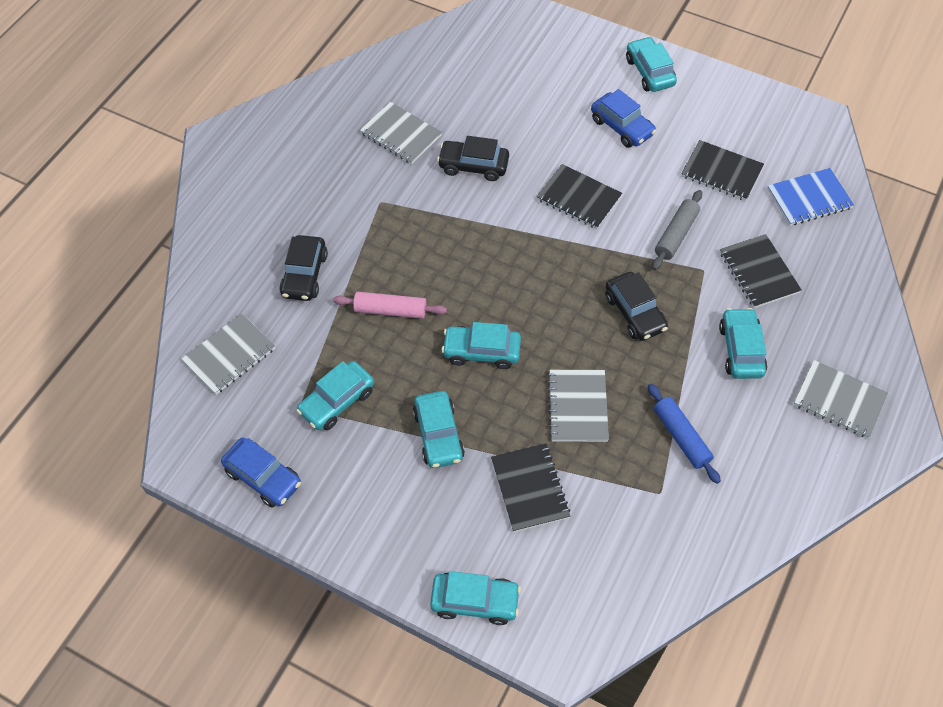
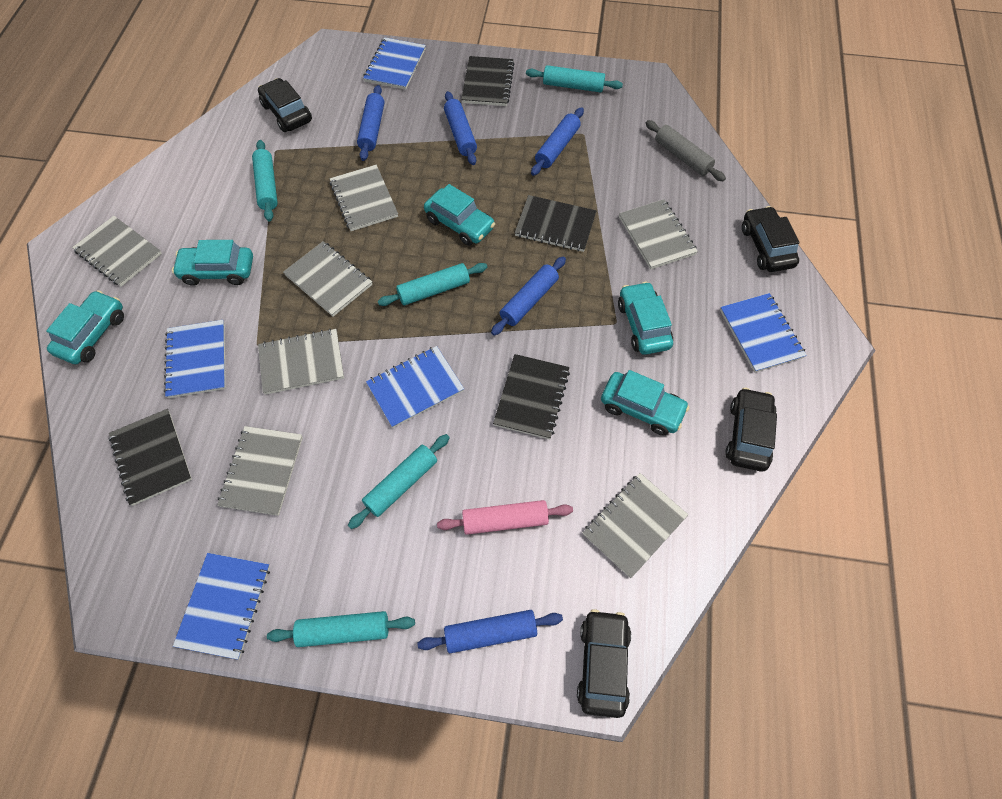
black car: 3 -> 4
blue car: 2 -> 0
blue notebook: 1 -> 5
blue rolling pin: 1 -> 5
grey notebook: 4 -> 7
turquoise car: 6 -> 5
turquoise rolling pin: 0 -> 5

